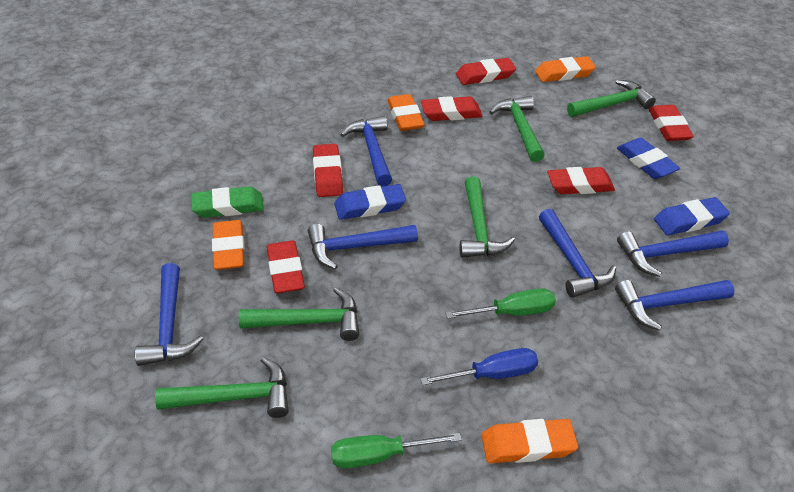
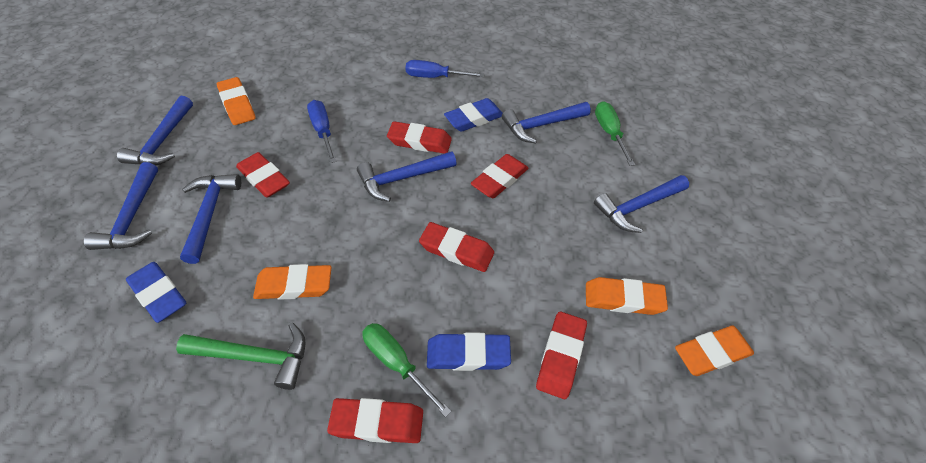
blue screwdriver: 1 -> 2
green eraser: 1 -> 0
green hammer: 5 -> 1

